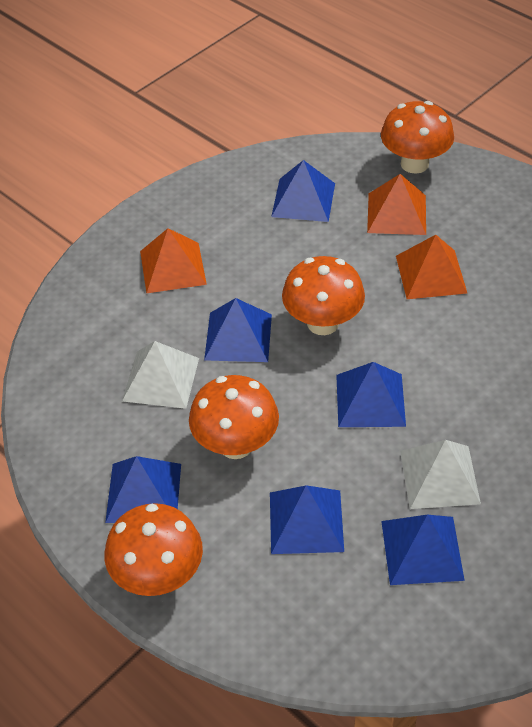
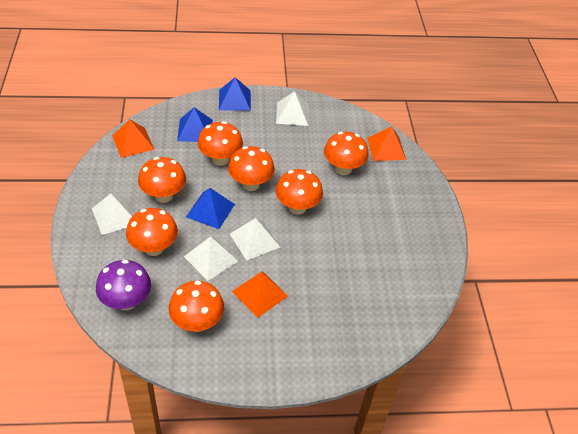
blue pyramid: 6 -> 3
orange mushroom: 4 -> 7
purple mushroom: 0 -> 1
white pyramid: 2 -> 4

